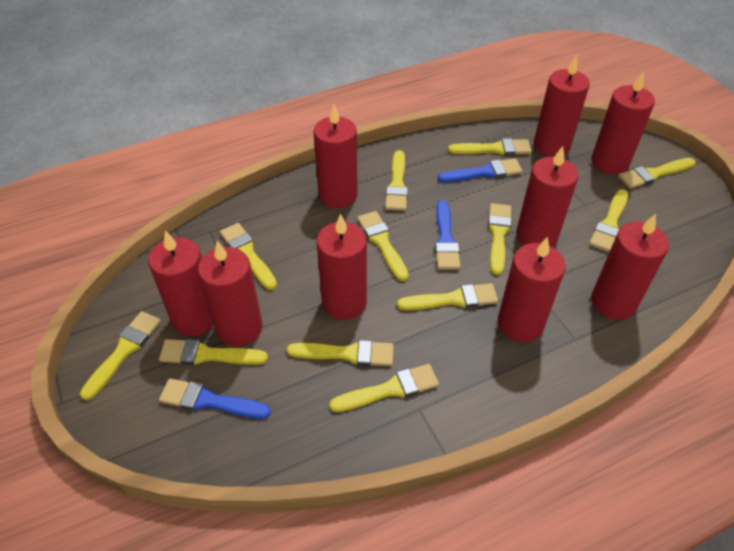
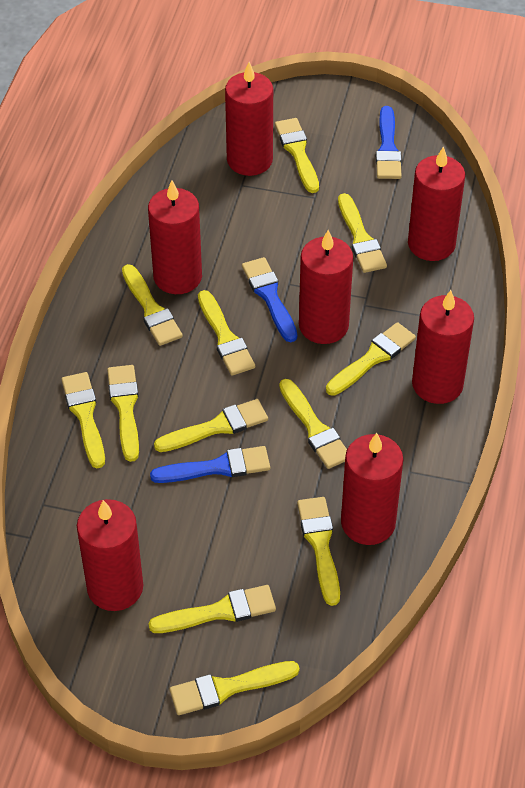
red candle: 9 -> 7

